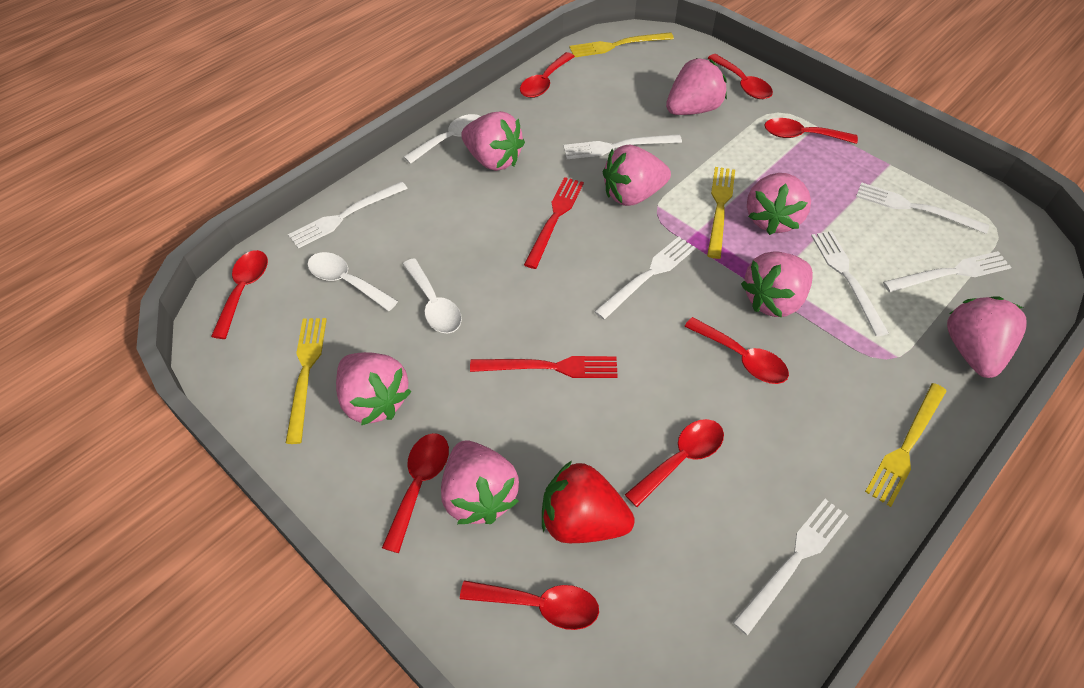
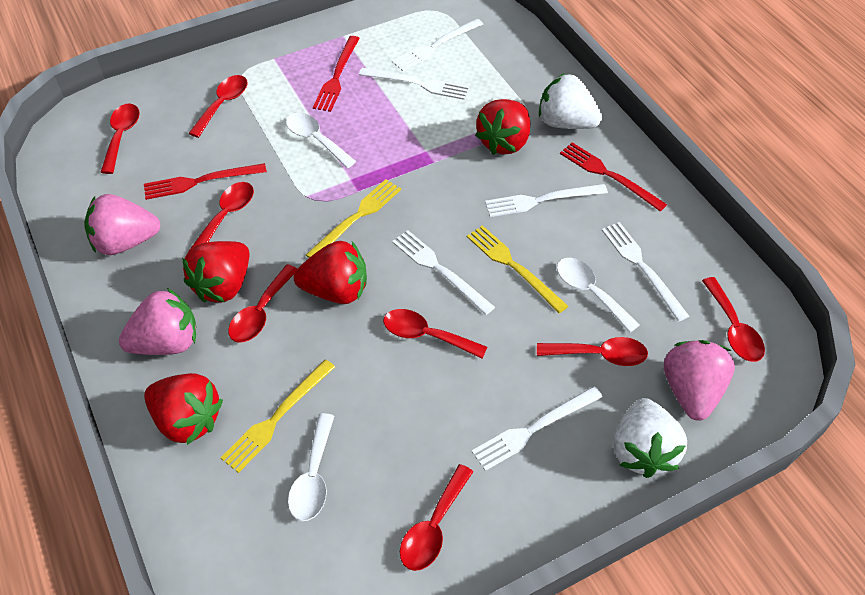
pink strawberry: 8 -> 3
red fork: 2 -> 3
red strawberry: 1 -> 4
white fork: 7 -> 6
white strawberry: 0 -> 2
yellow fork: 4 -> 3

